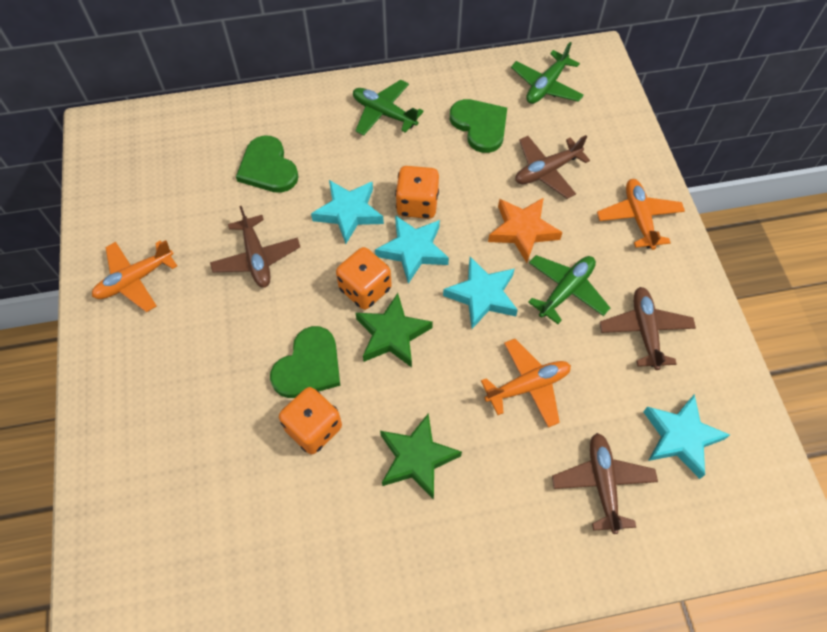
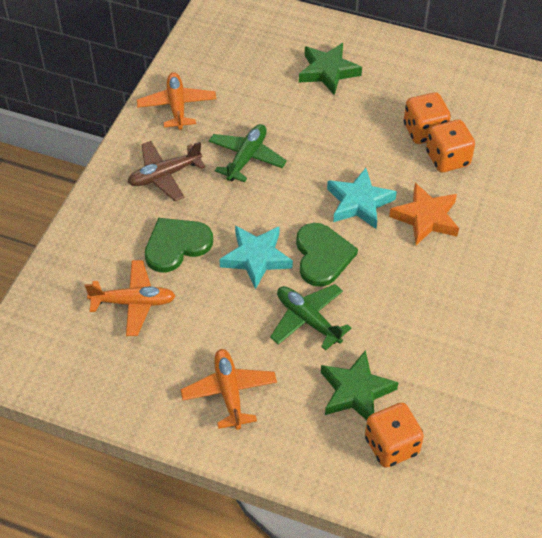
brown plane: 4 -> 1
green heart: 3 -> 2
green plane: 3 -> 2
turquoise star: 4 -> 2

